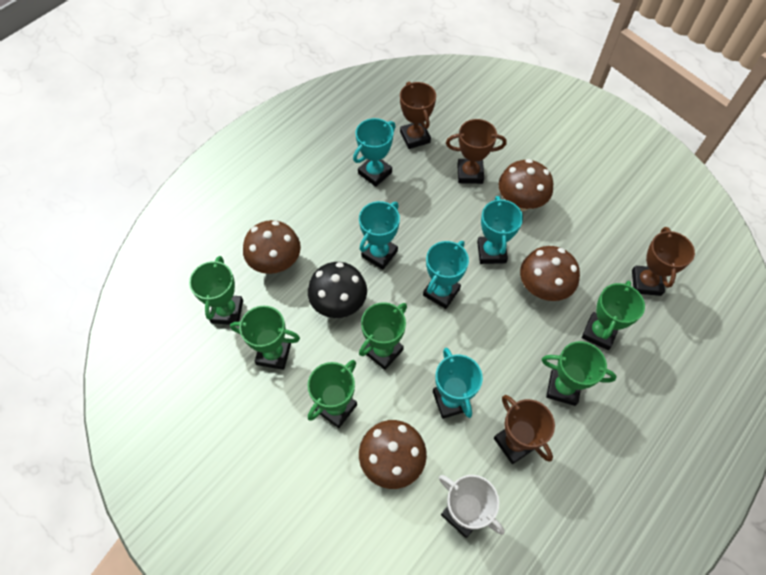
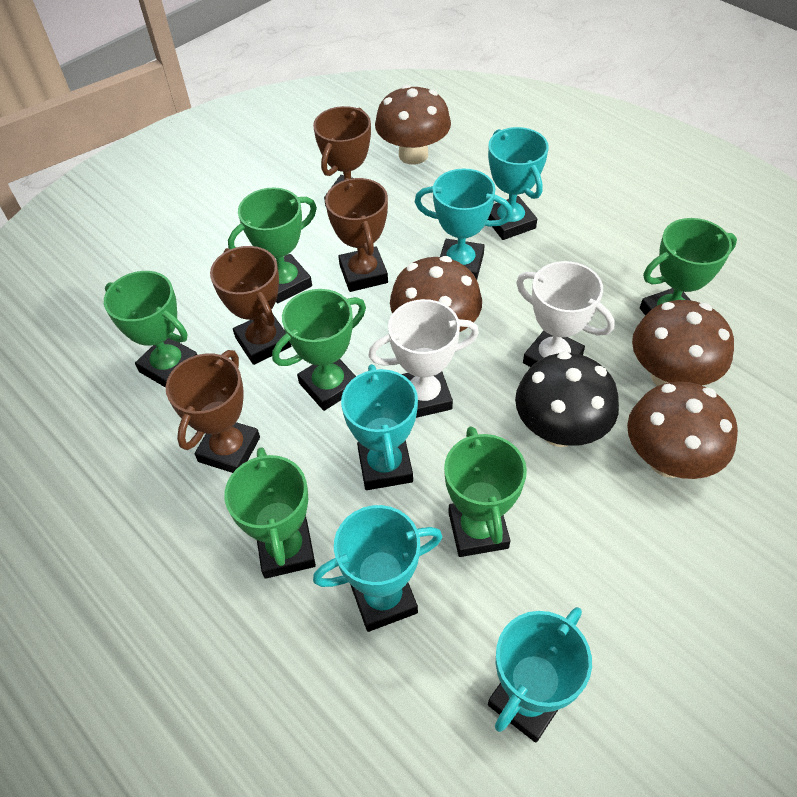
white trophy: 1 -> 2

